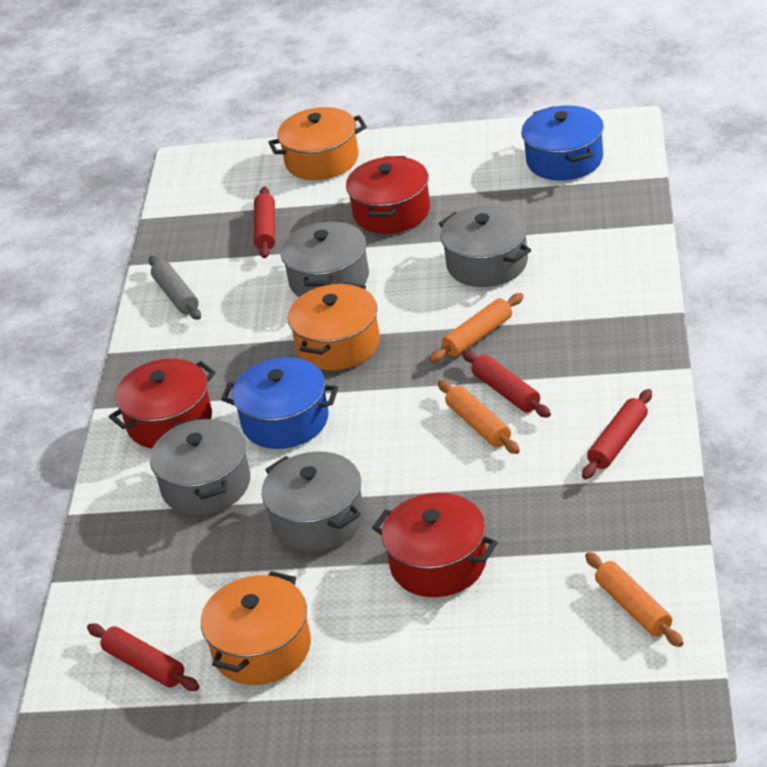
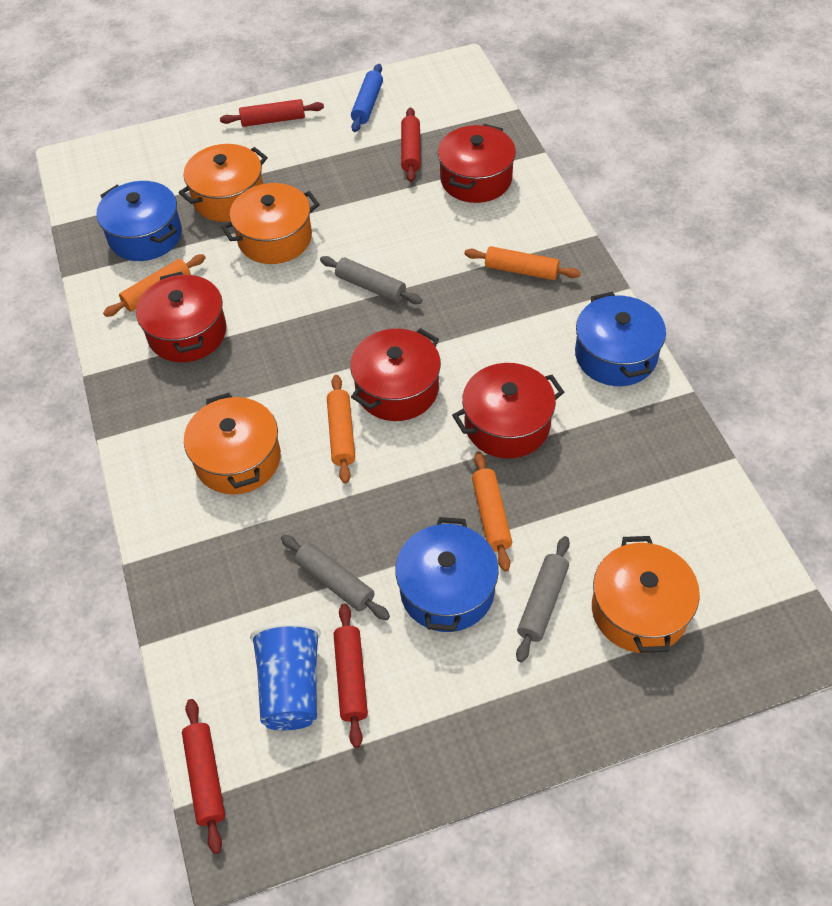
blue cup: 0 -> 1
blue pot: 2 -> 3
blue rolling pin: 0 -> 1
grey pot: 4 -> 0
grey rolling pin: 1 -> 3
orange pot: 3 -> 4
orange rolling pin: 3 -> 4
red pot: 3 -> 4

